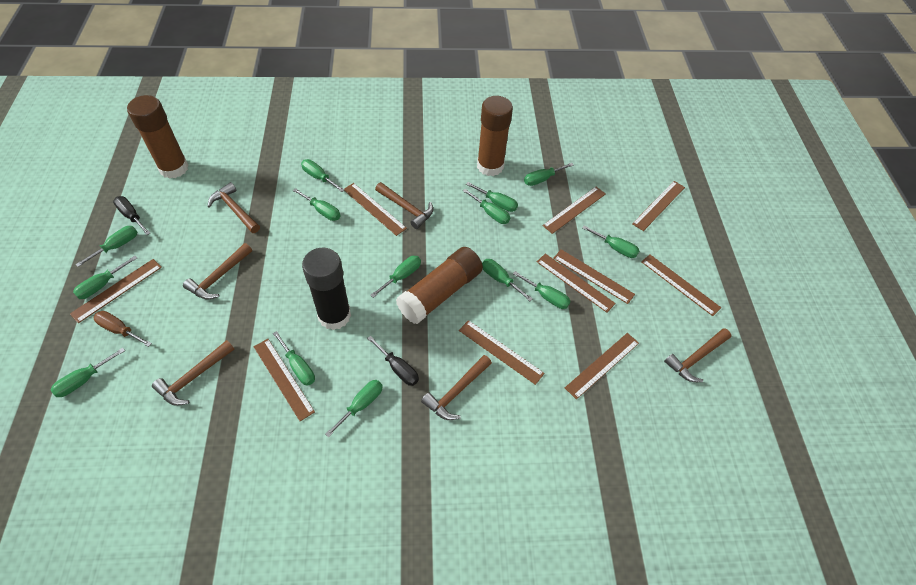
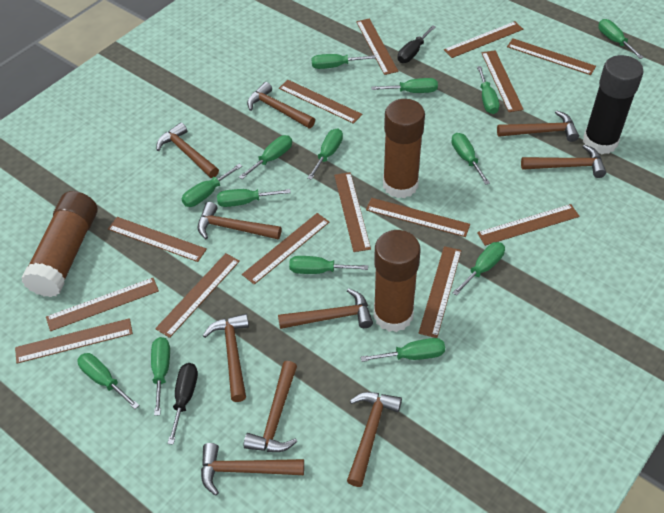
brown hammer: 6 -> 10
brown ruler: 10 -> 14
brown screwdriver: 1 -> 0

